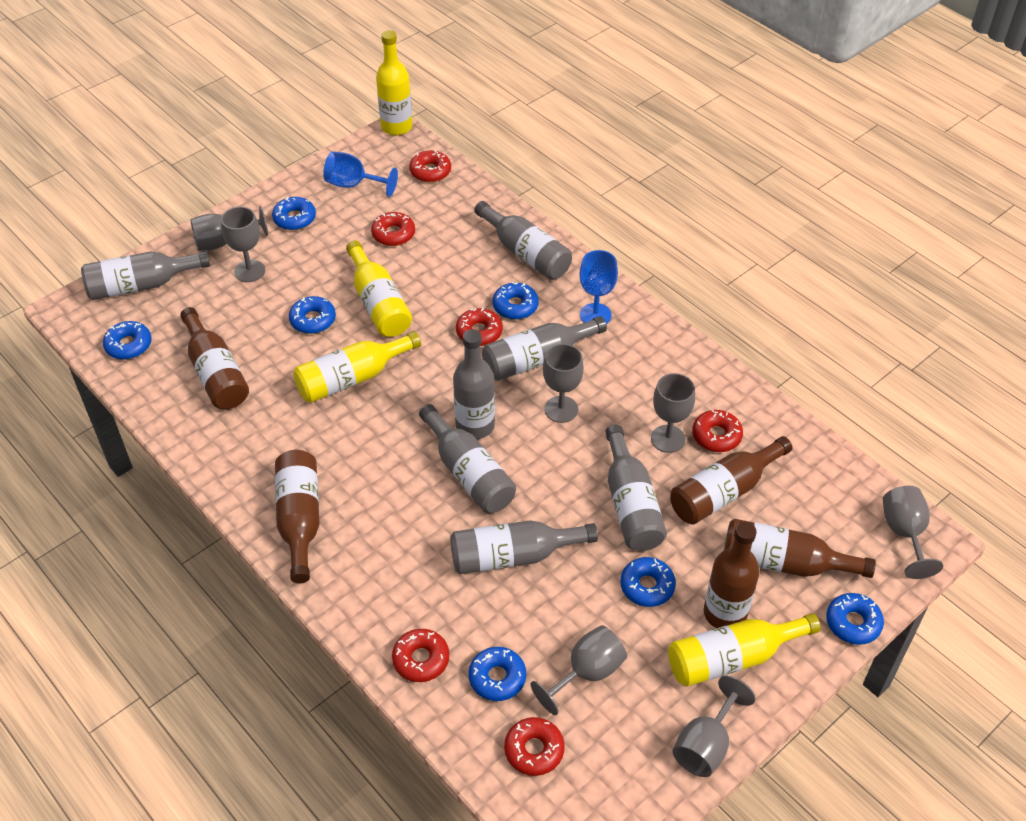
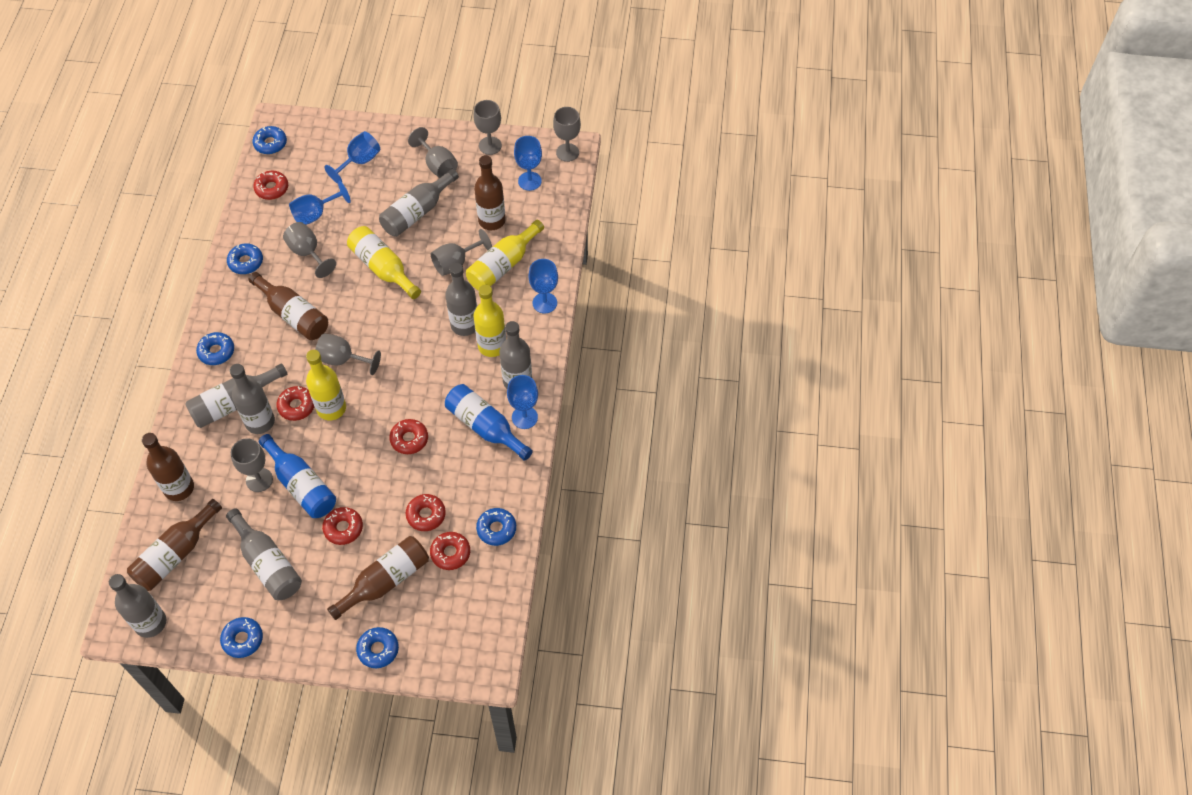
blue bottle: 0 -> 2
blue donut: 7 -> 6
blue goblet: 2 -> 5

